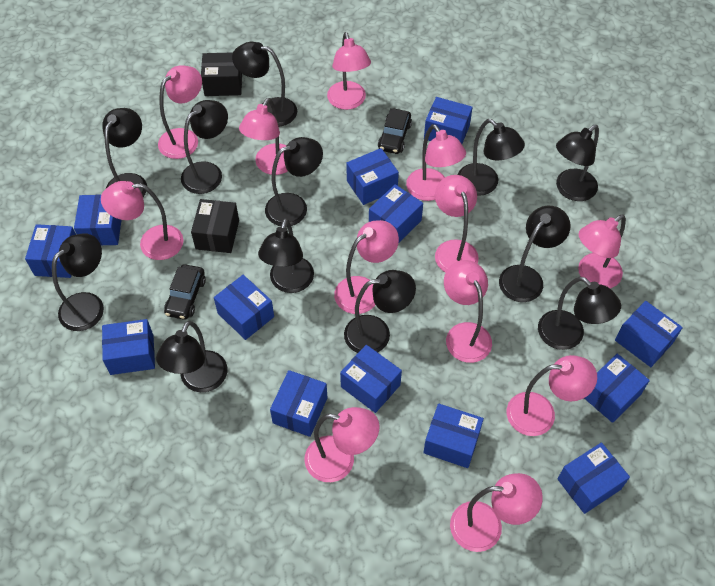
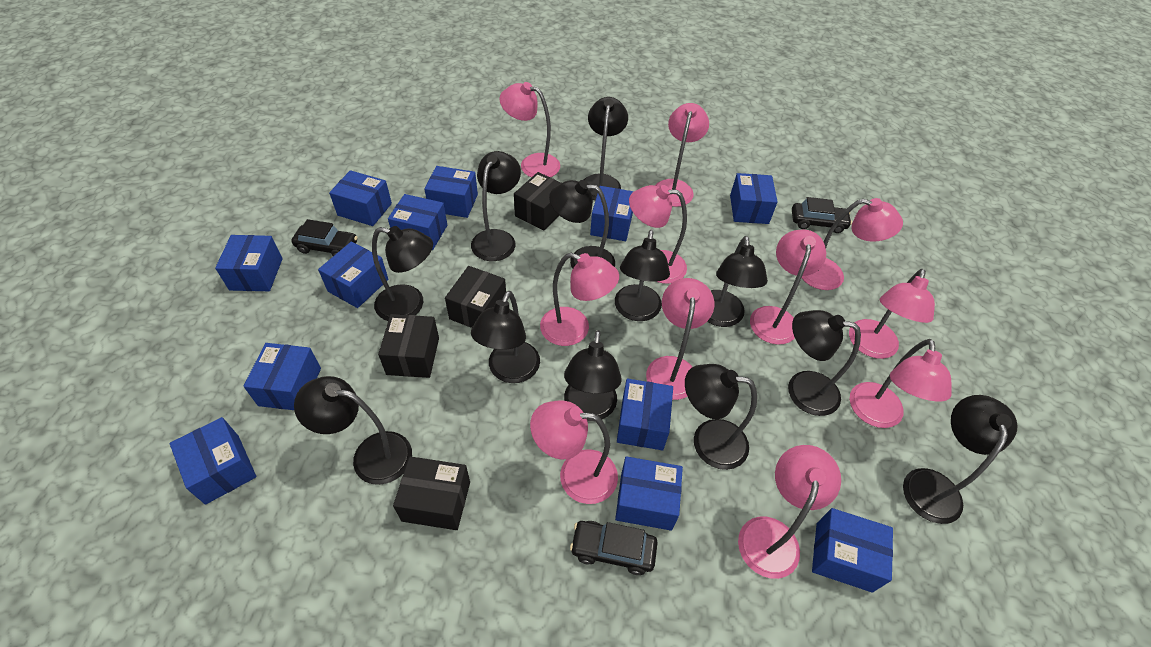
black box: 2 -> 4
black car: 2 -> 3
blue box: 13 -> 12
pink lamp: 12 -> 11

